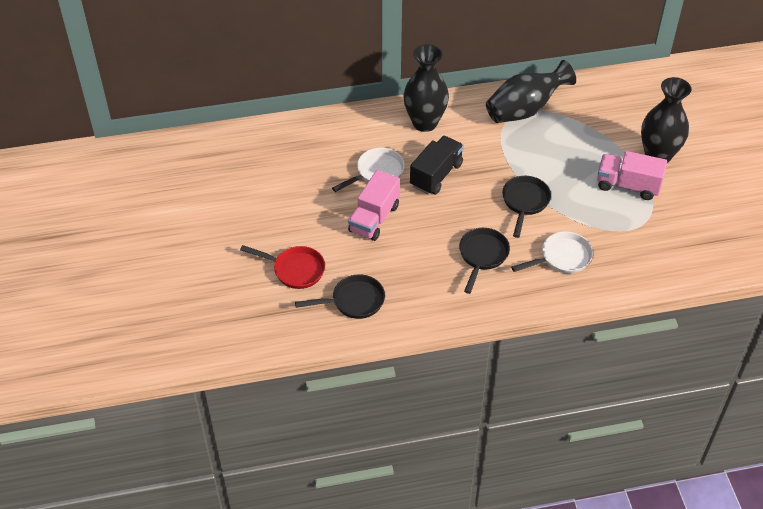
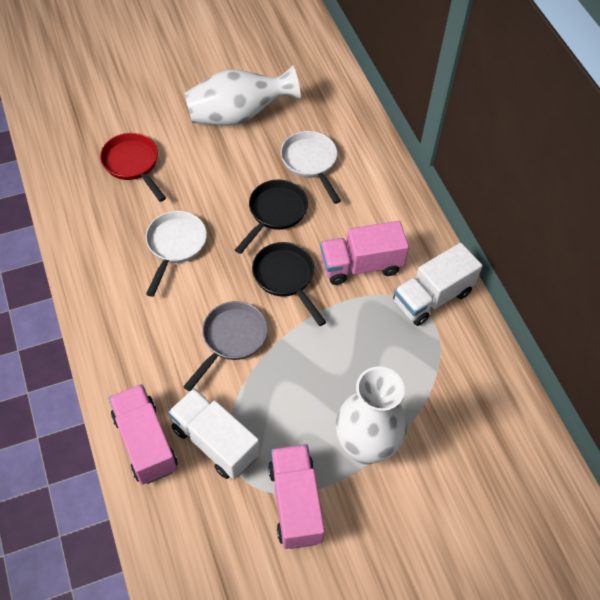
black pan: 3 -> 2
black truck: 1 -> 0
black vase: 3 -> 0
grey pan: 0 -> 1
pink truck: 2 -> 3
white truck: 0 -> 2
white vase: 0 -> 2

